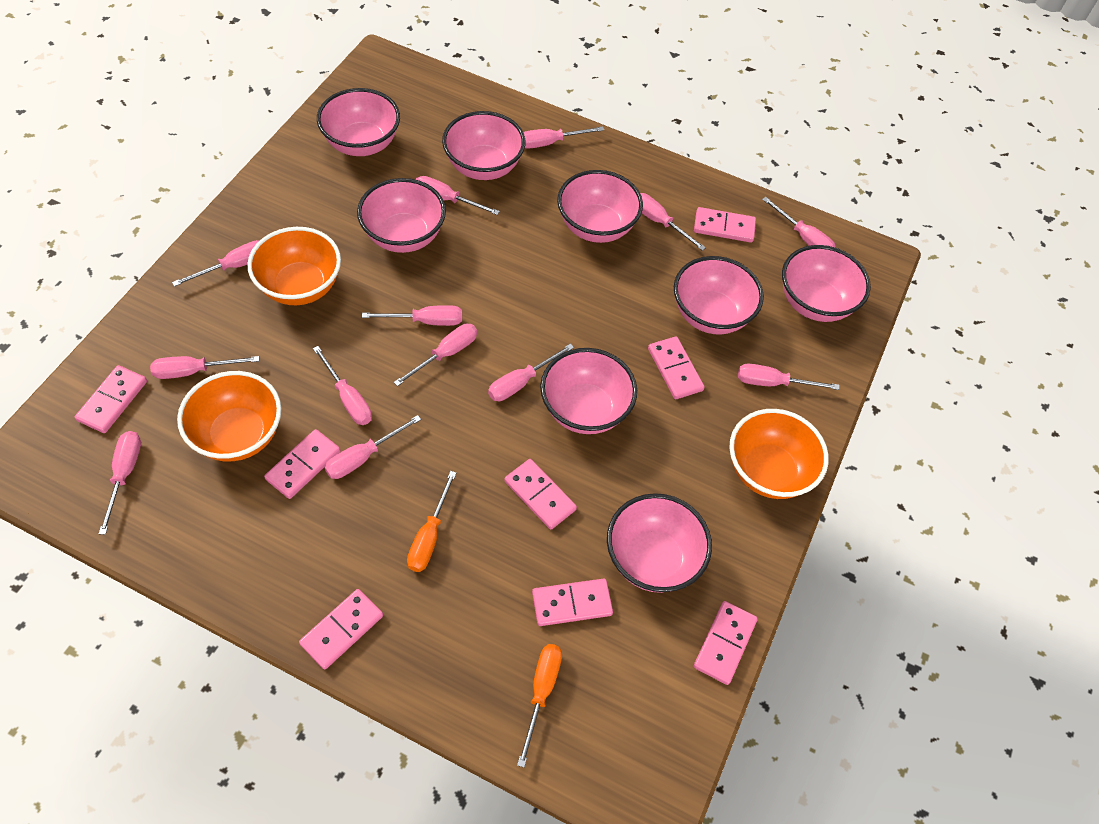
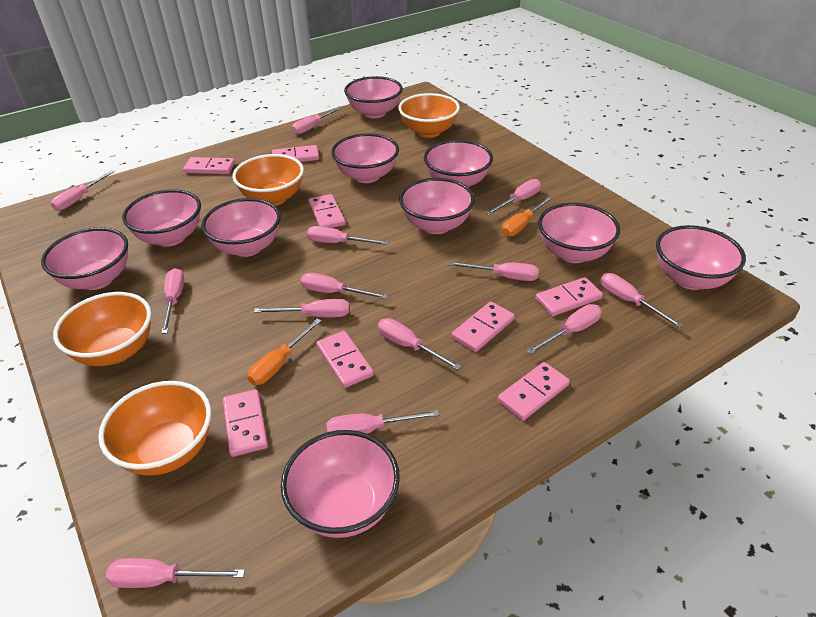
orange bowl: 3 -> 4
pink bowl: 8 -> 10

